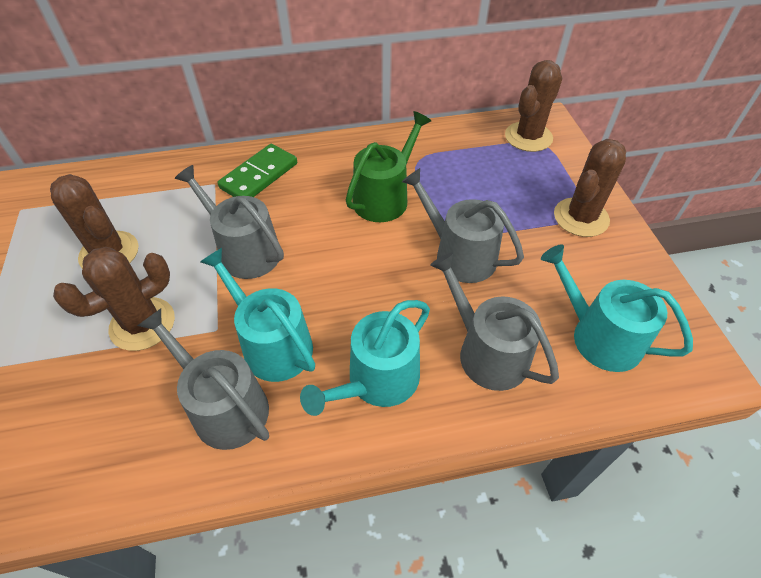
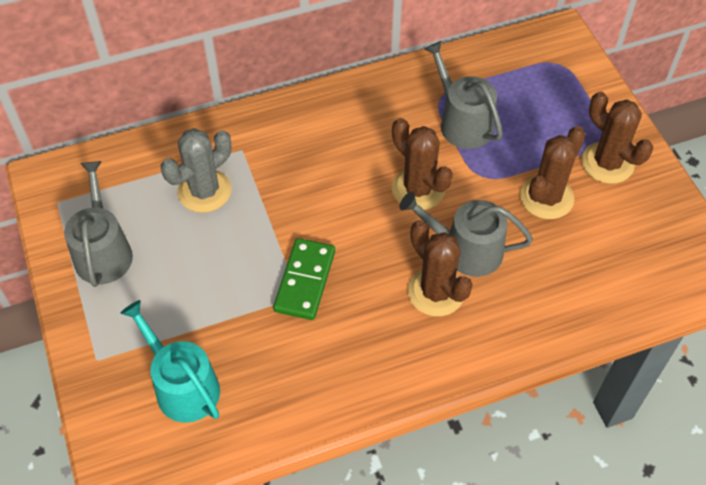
green watering can: 1 -> 0
grey cactus: 0 -> 1
grey watering can: 4 -> 3
turquoise watering can: 3 -> 1

